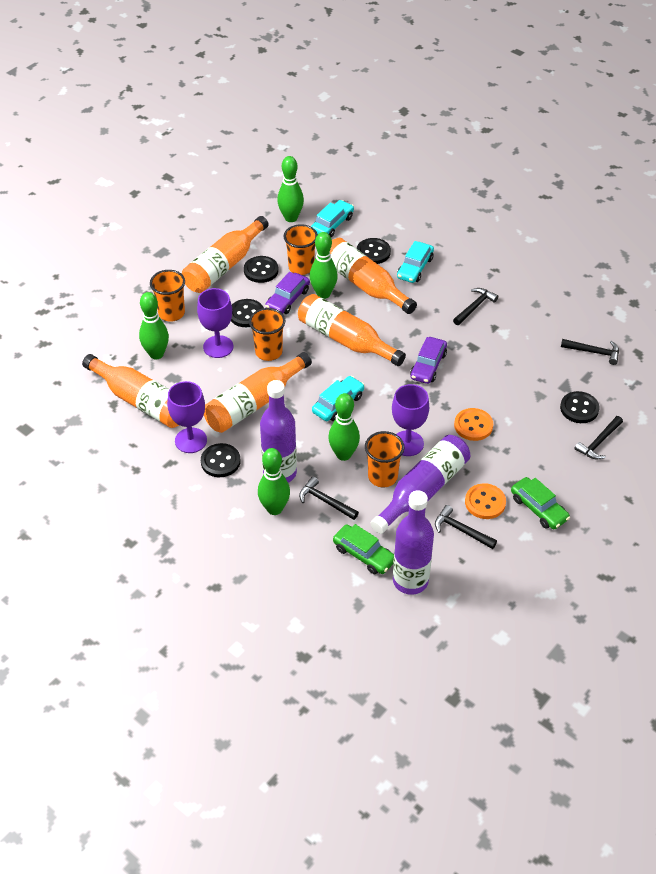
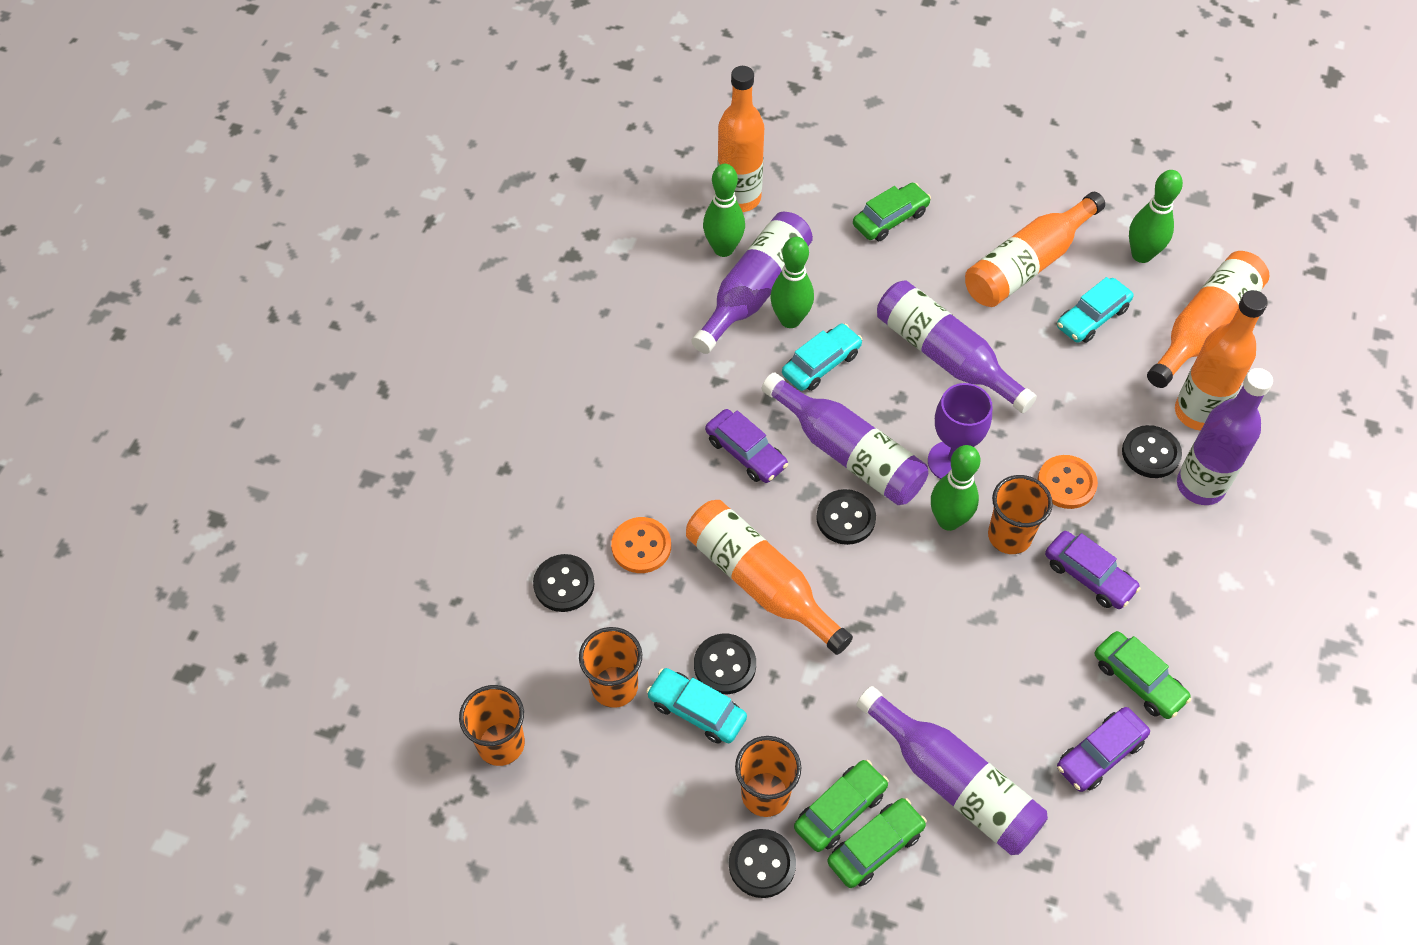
black hammer: 5 -> 0
green bowling pin: 5 -> 4
green car: 2 -> 4
purple bottle: 3 -> 5
purple car: 2 -> 3
purple goblet: 3 -> 1

